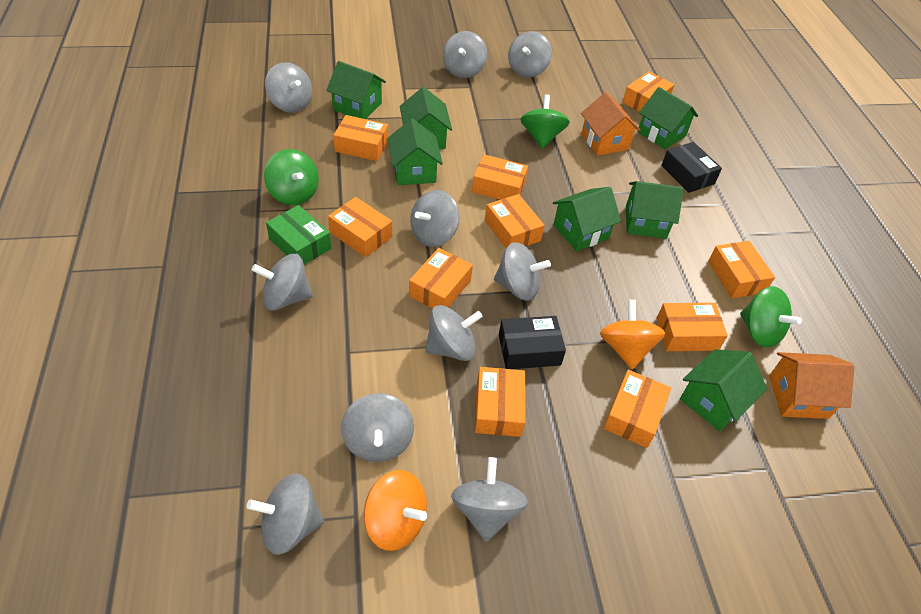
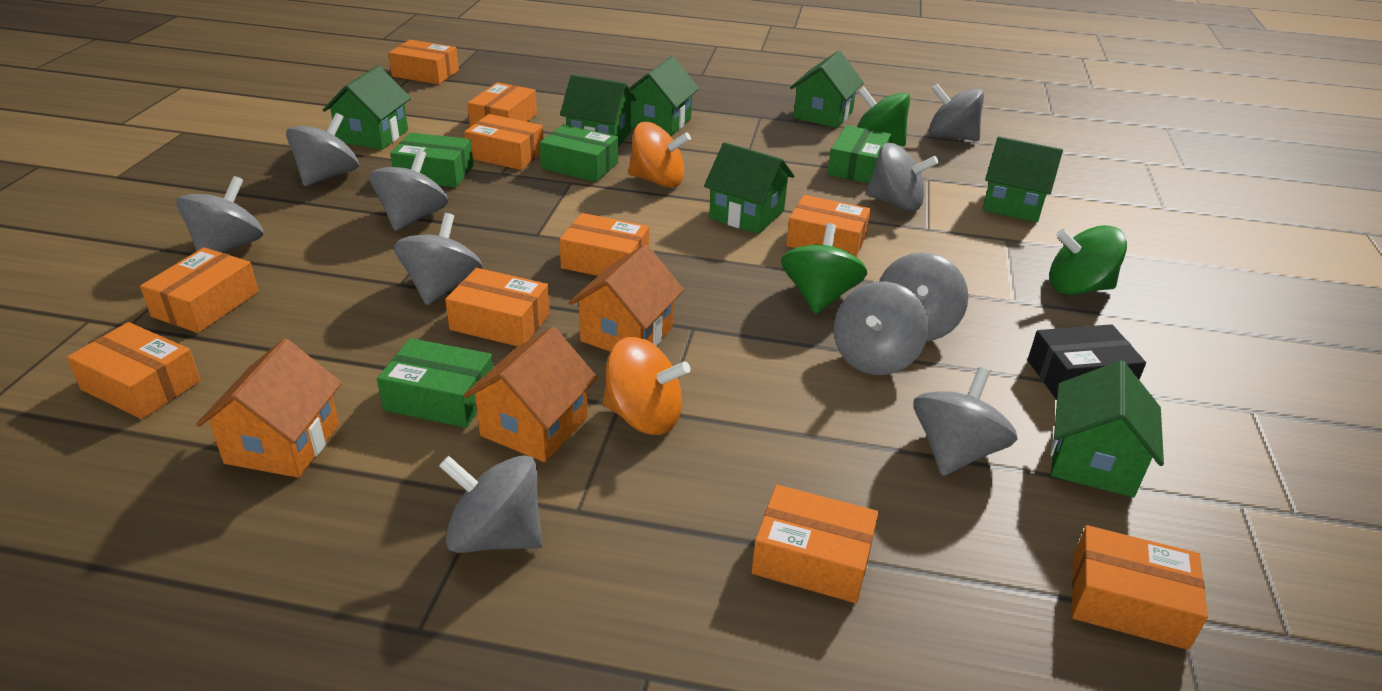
black box: 2 -> 1
green box: 1 -> 4
orange house: 2 -> 3

